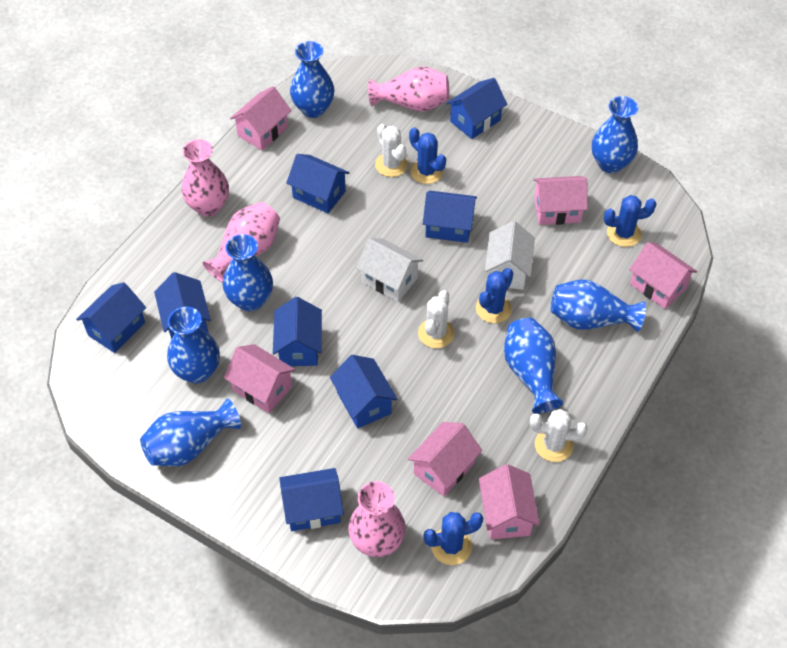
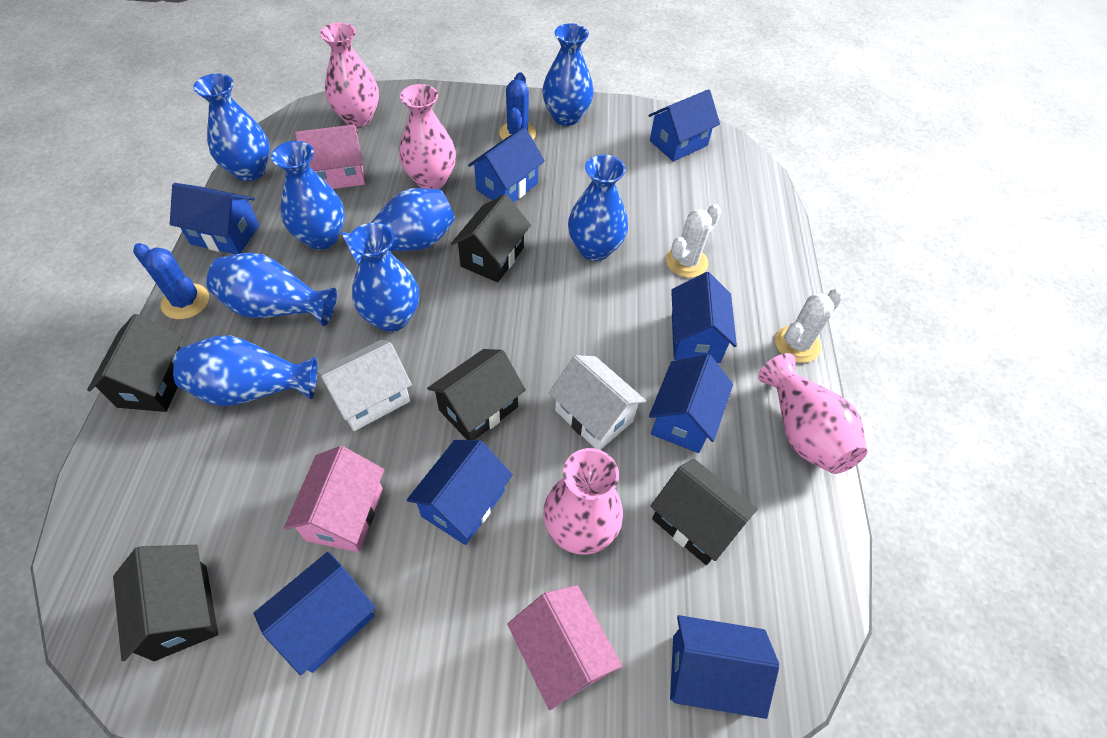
black house: 0 -> 5
blue cactus: 4 -> 2
blue vase: 7 -> 8
pink house: 6 -> 3
white cactus: 3 -> 2

